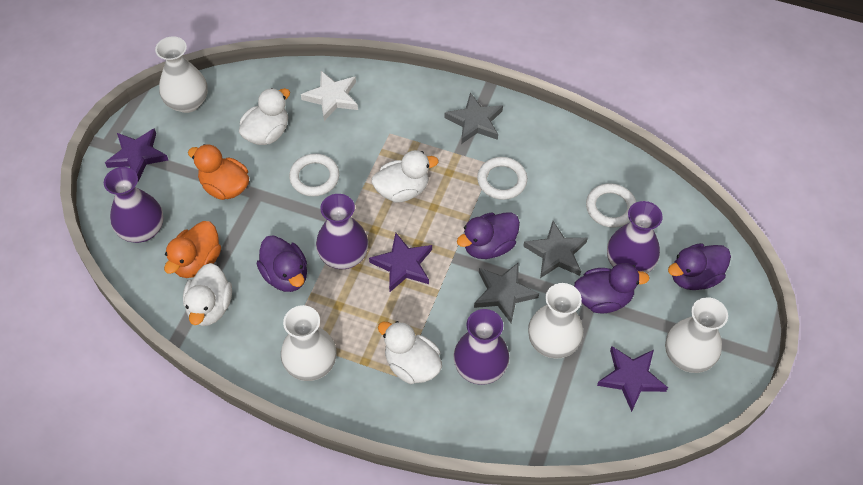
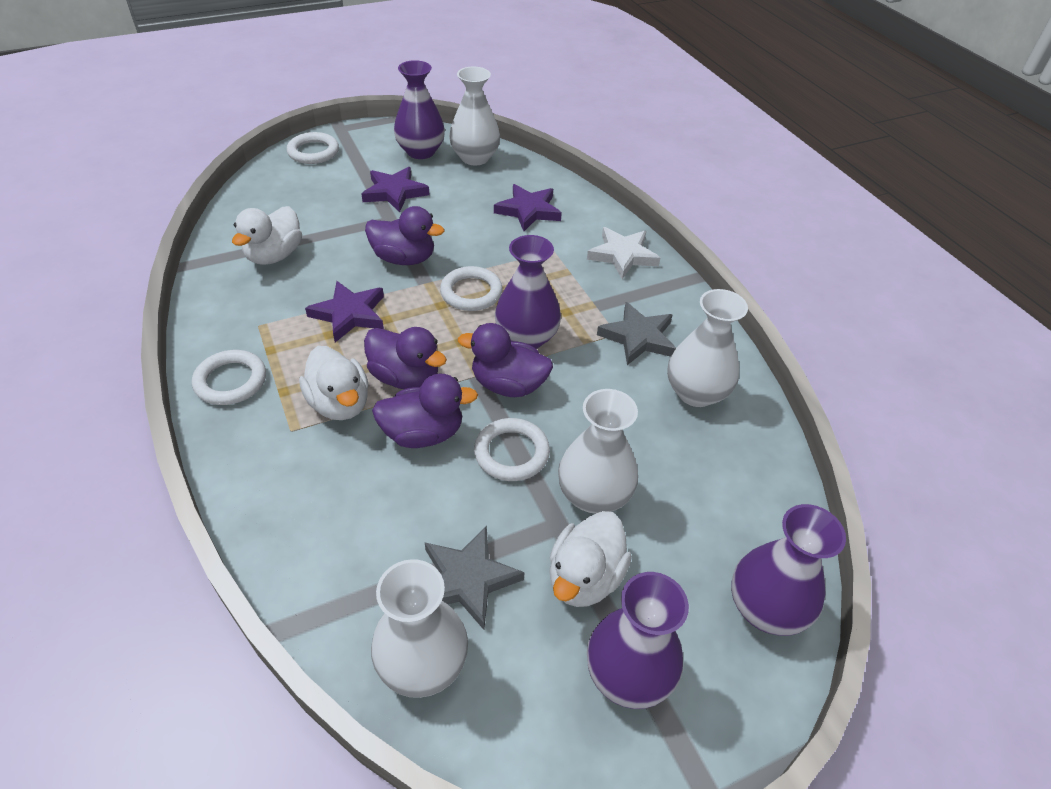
grey star: 3 -> 2
orange duck: 2 -> 0
white duck: 4 -> 3
white ring: 3 -> 4

